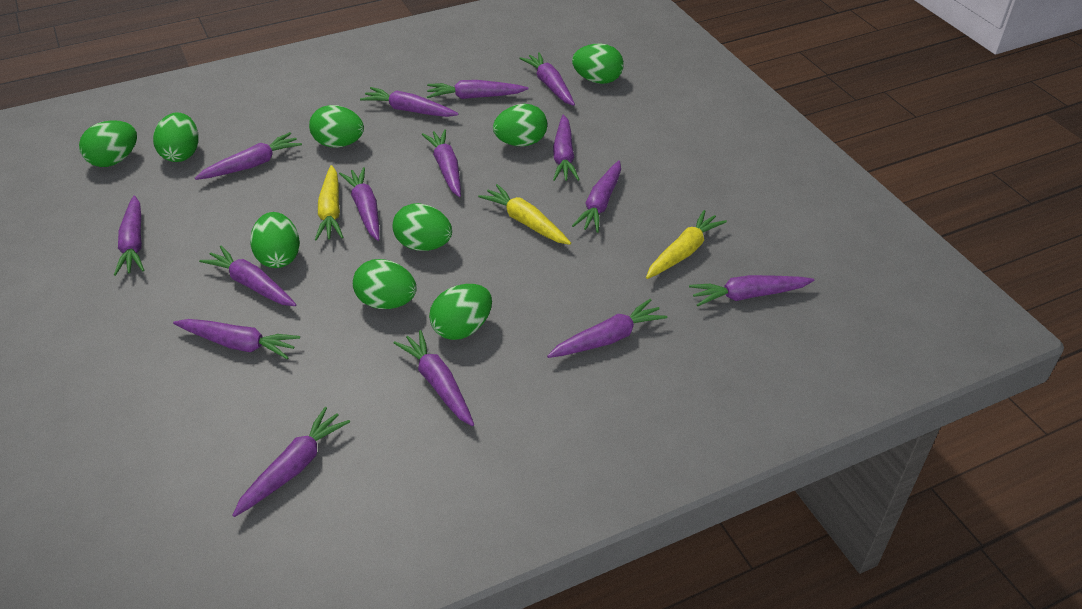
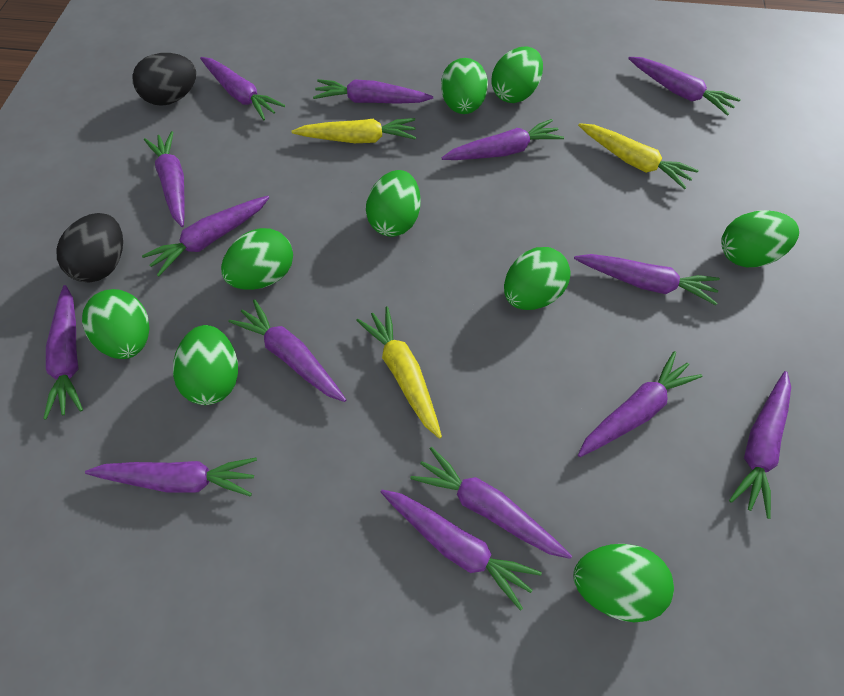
black egg: 0 -> 2
purple carrot: 15 -> 14

